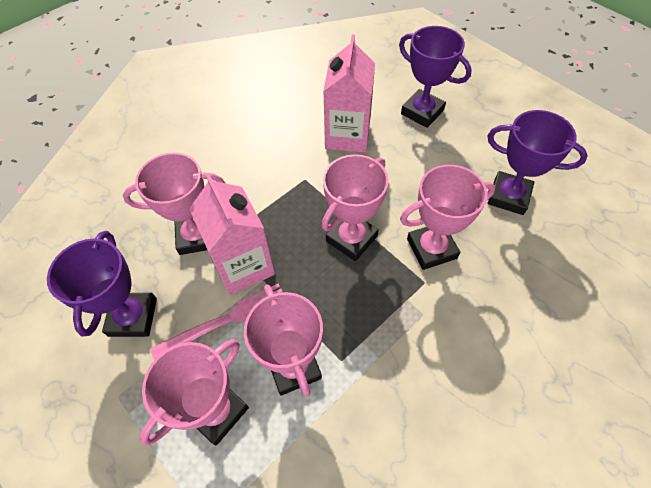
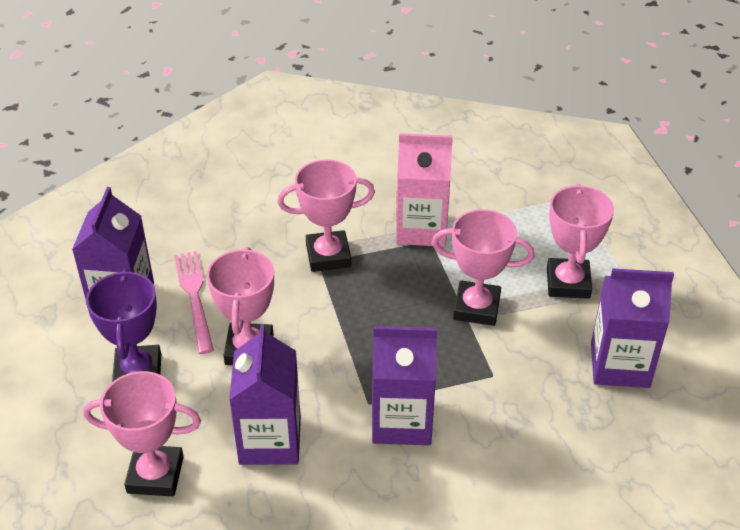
pink carton: 2 -> 1
purple carton: 0 -> 4
purple trophy: 3 -> 1

